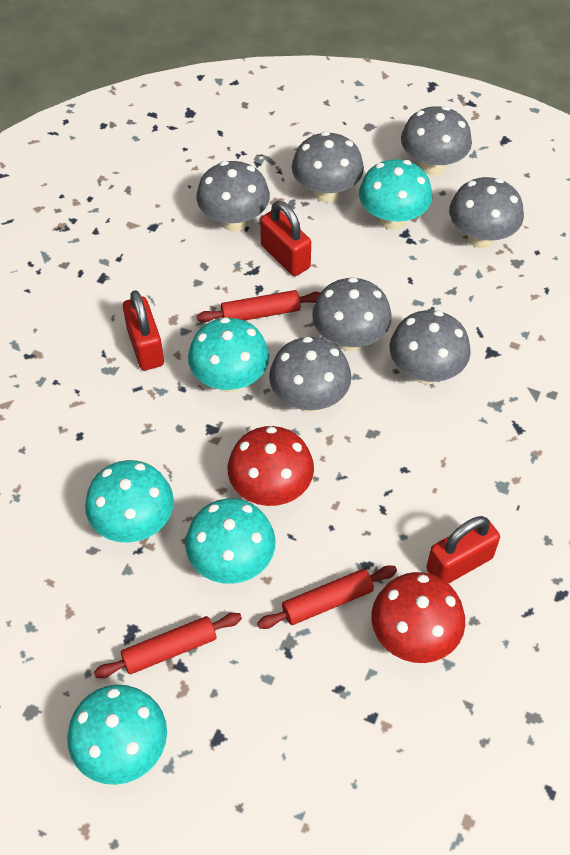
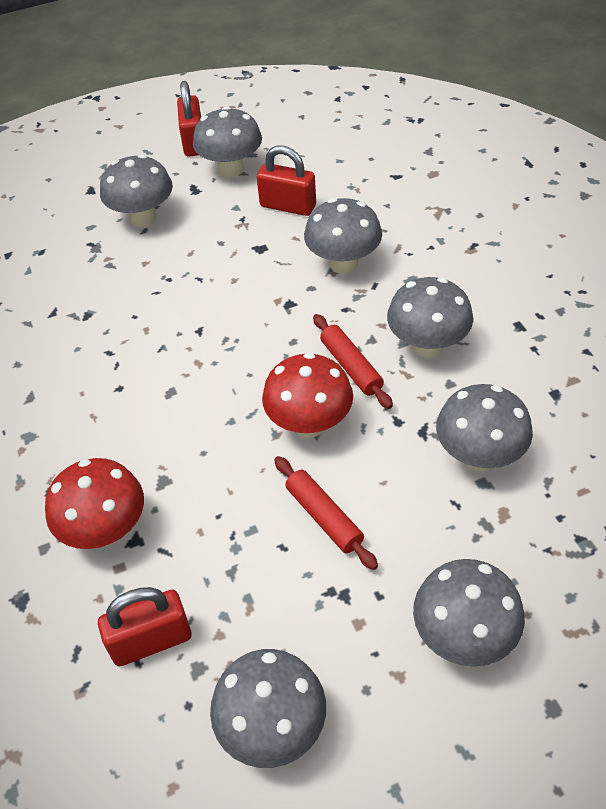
red rolling pin: 3 -> 2
turquoise mushroom: 5 -> 0

